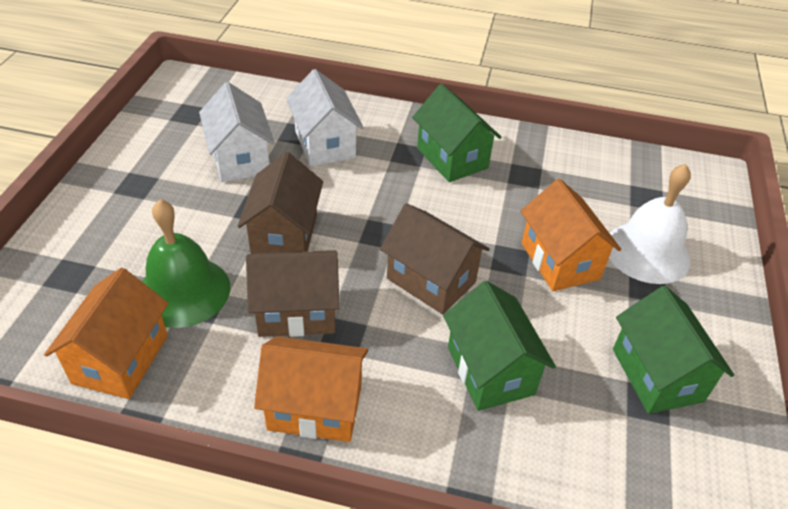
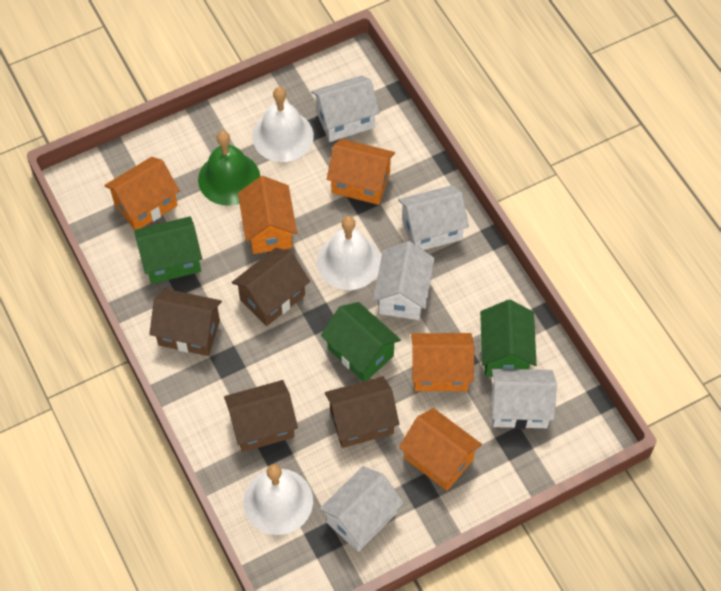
brown house: 3 -> 4
orange house: 3 -> 5
white bell: 1 -> 3
white house: 2 -> 5

